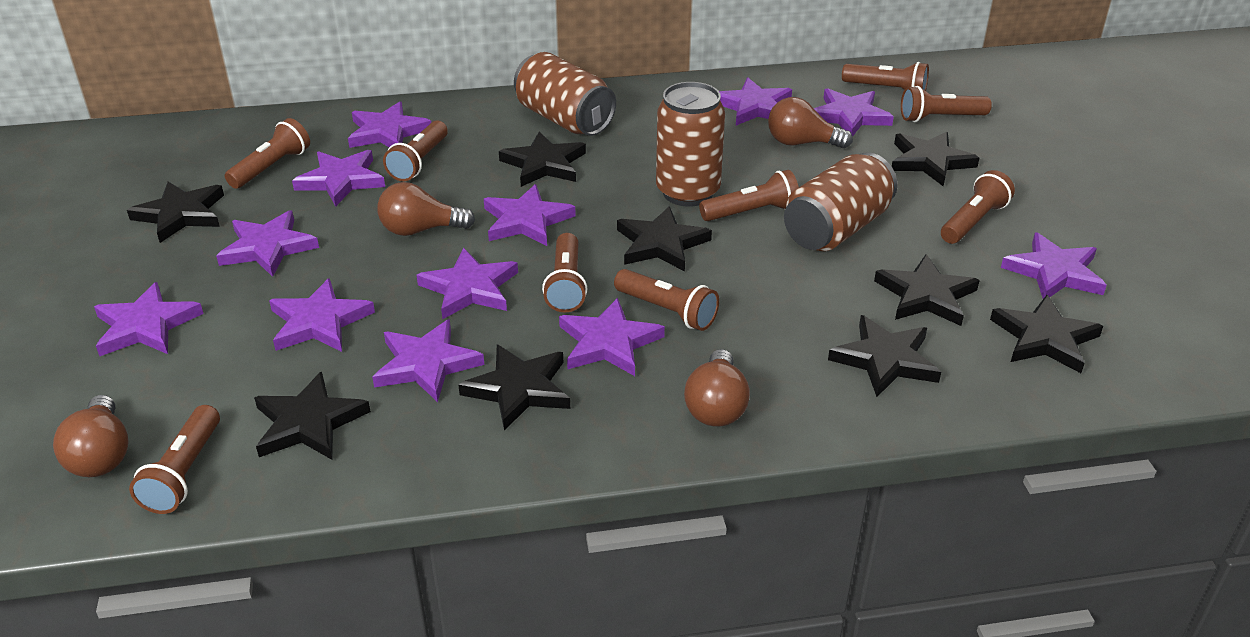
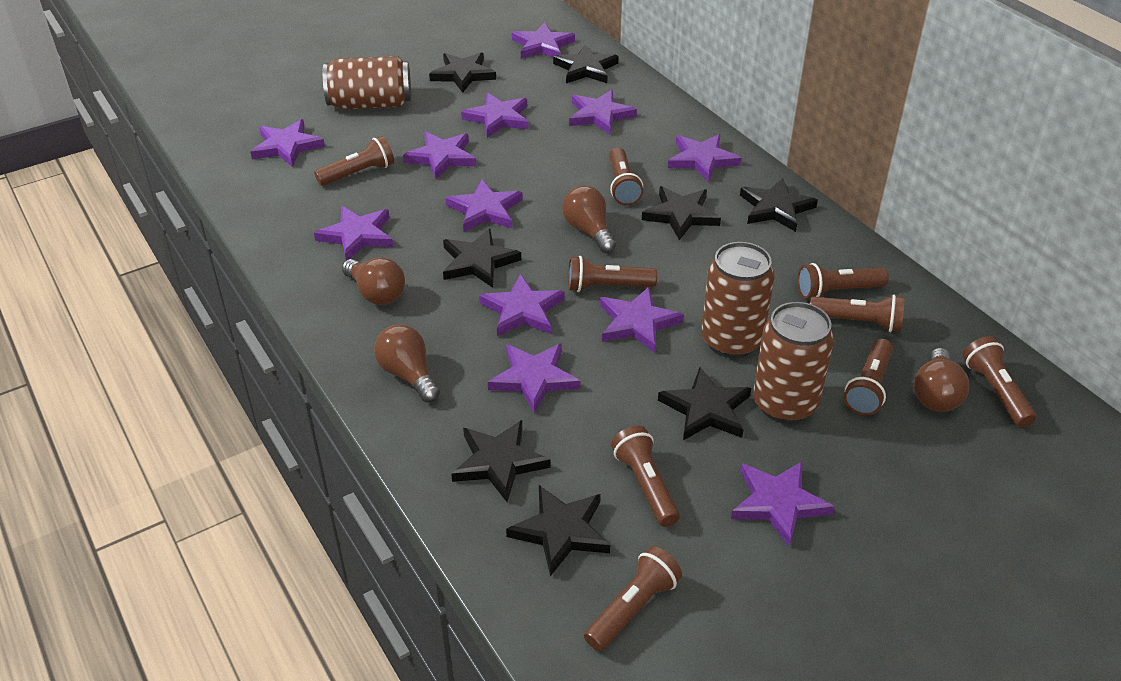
black star: 9 -> 8

